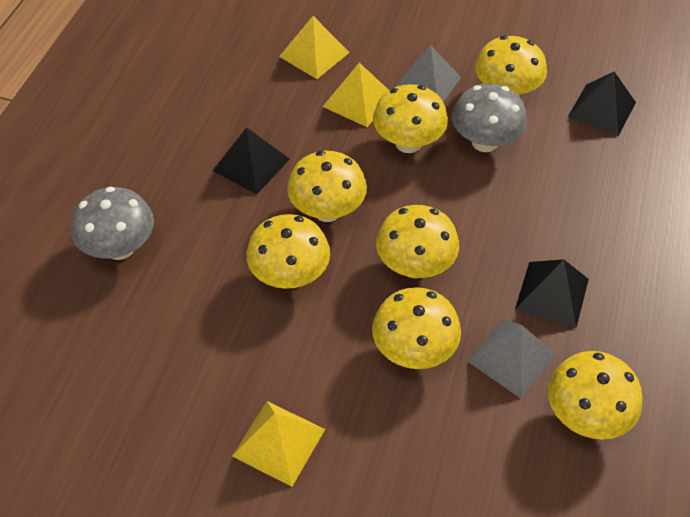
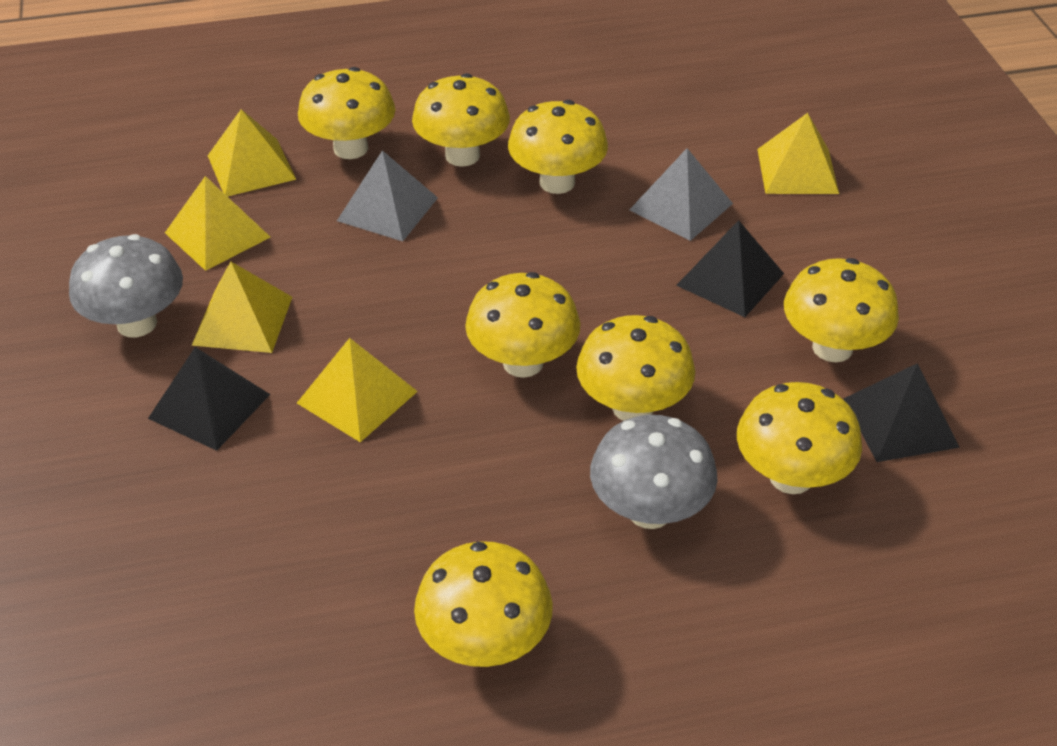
yellow mushroom: 7 -> 8
yellow pyramid: 3 -> 5

